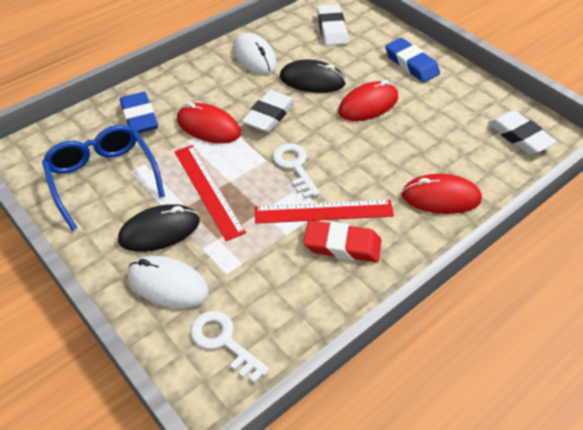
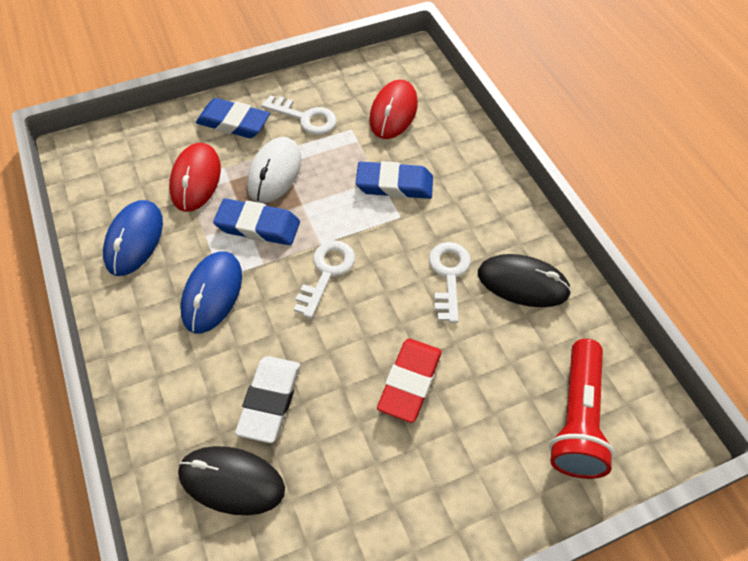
blue eraser: 2 -> 3
blue glasses: 1 -> 0
blue mouse: 0 -> 2
red flashlight: 0 -> 1
red mouse: 3 -> 2
red ruler: 2 -> 0
white eraser: 3 -> 1
white key: 2 -> 3
white mouse: 2 -> 1

